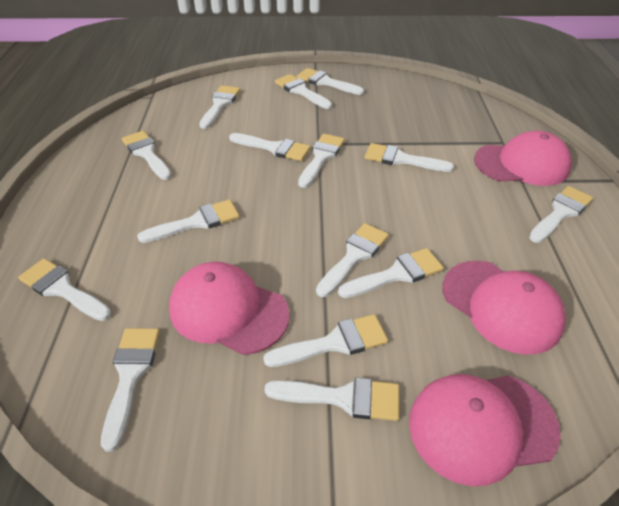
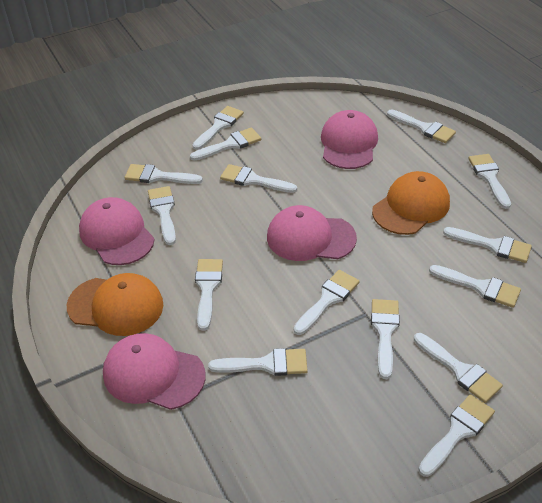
orange cap: 0 -> 2

